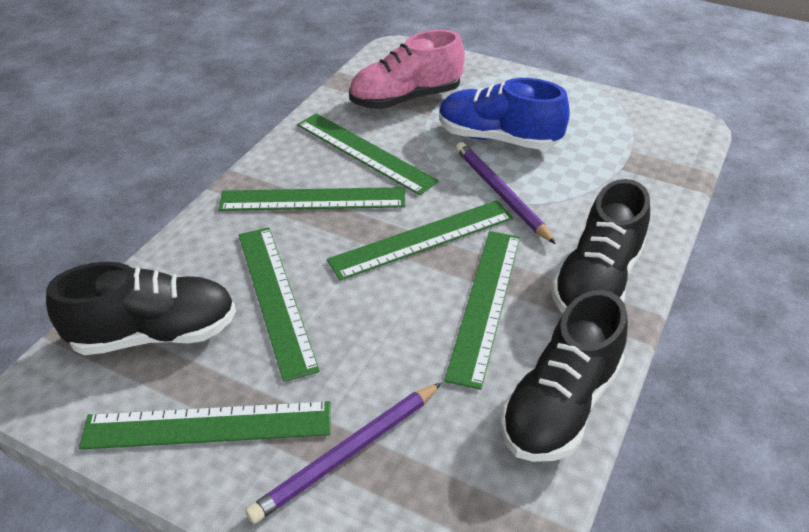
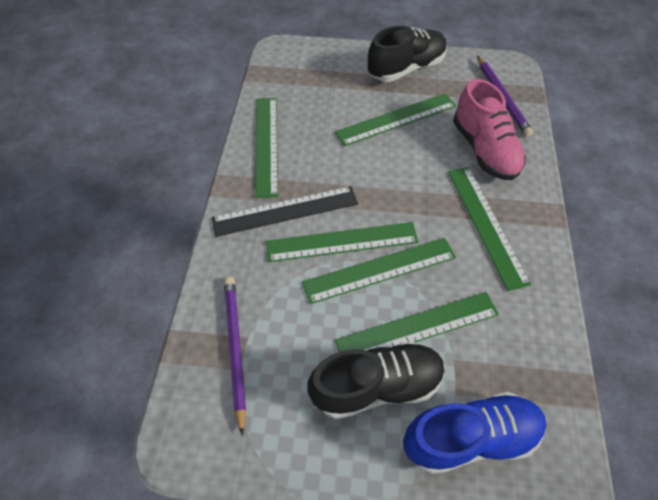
black ruler: 0 -> 1
black shoe: 3 -> 2

